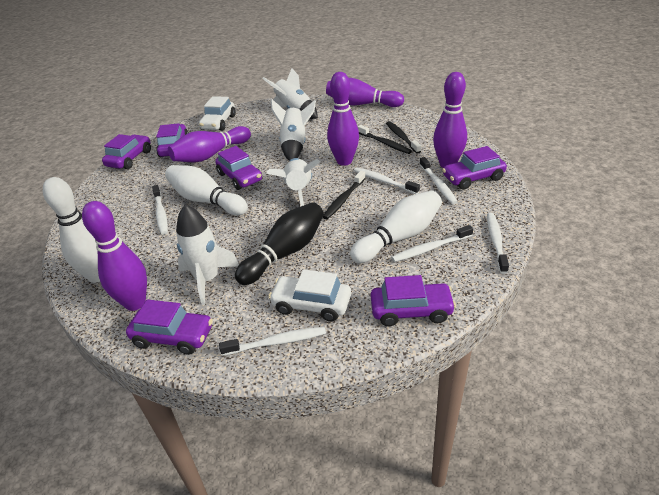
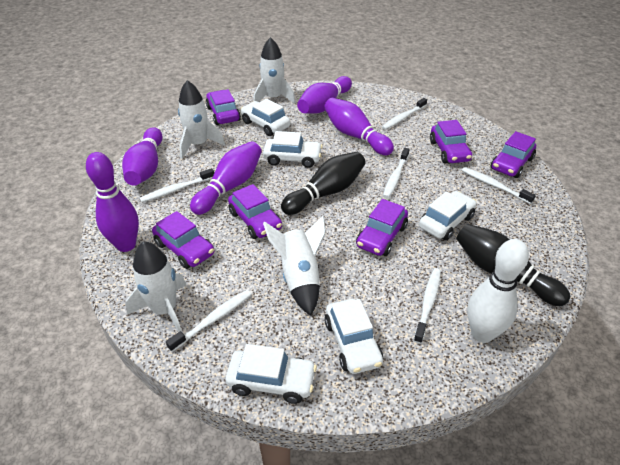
black bowling pin: 1 -> 2
black toothbrush: 3 -> 0
white bowling pin: 3 -> 1
white car: 2 -> 5

